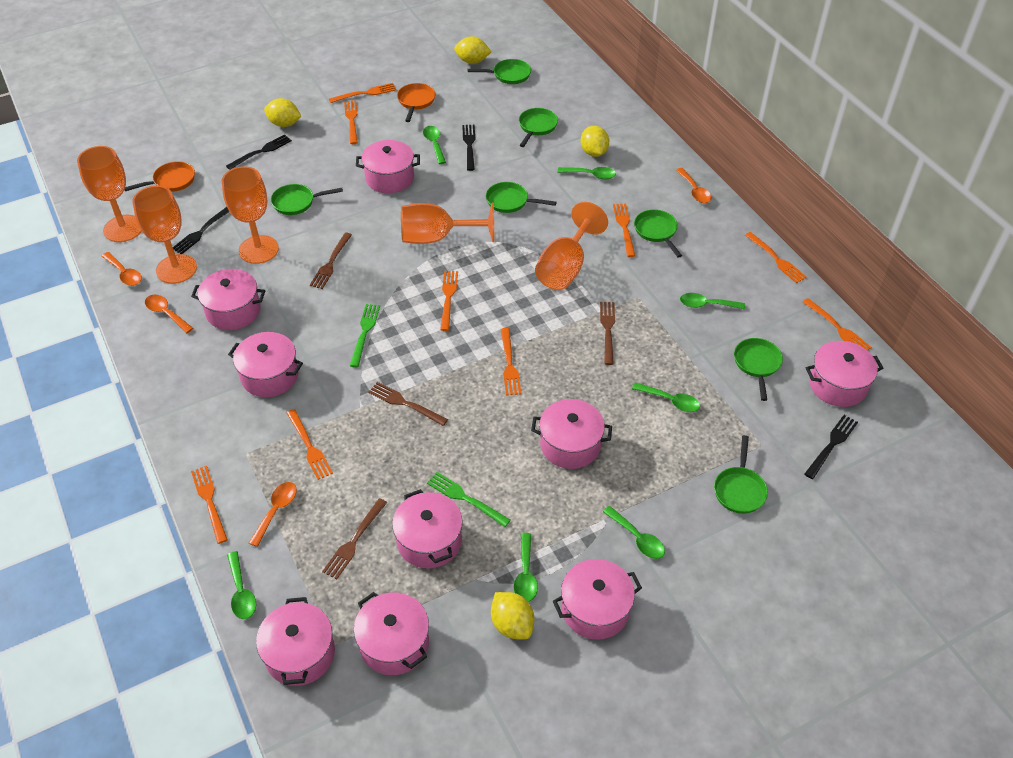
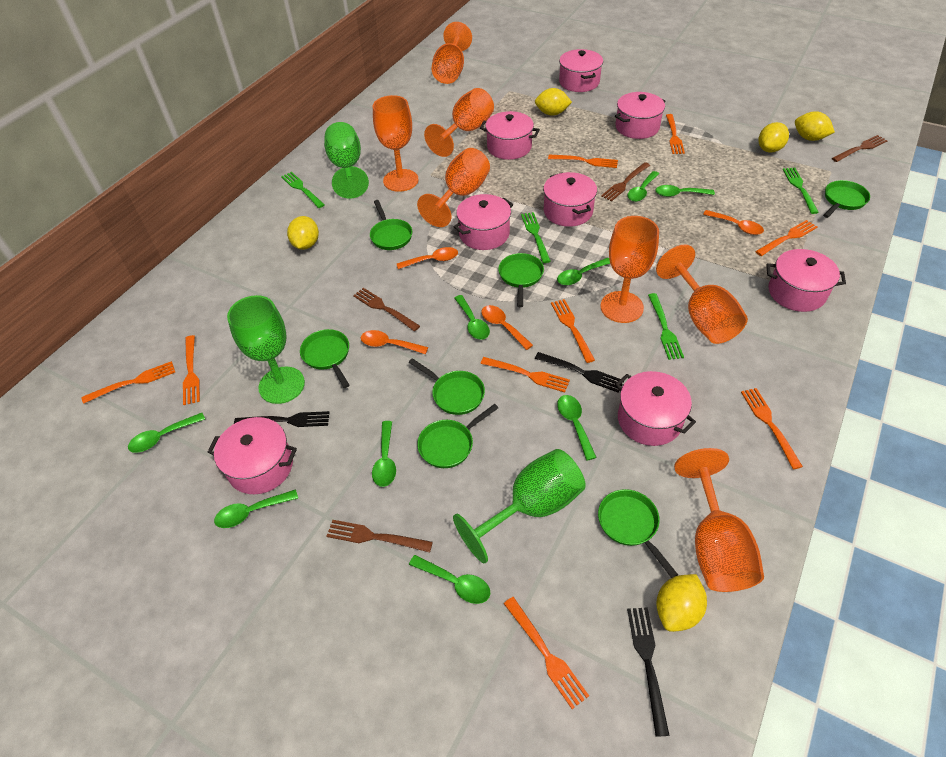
black fork: 4 -> 3
green fork: 2 -> 4
green goblet: 0 -> 3
green spoon: 7 -> 9
orange goblet: 5 -> 7
orange pan: 2 -> 0
pink pot: 9 -> 8
yellow lemon: 4 -> 5

